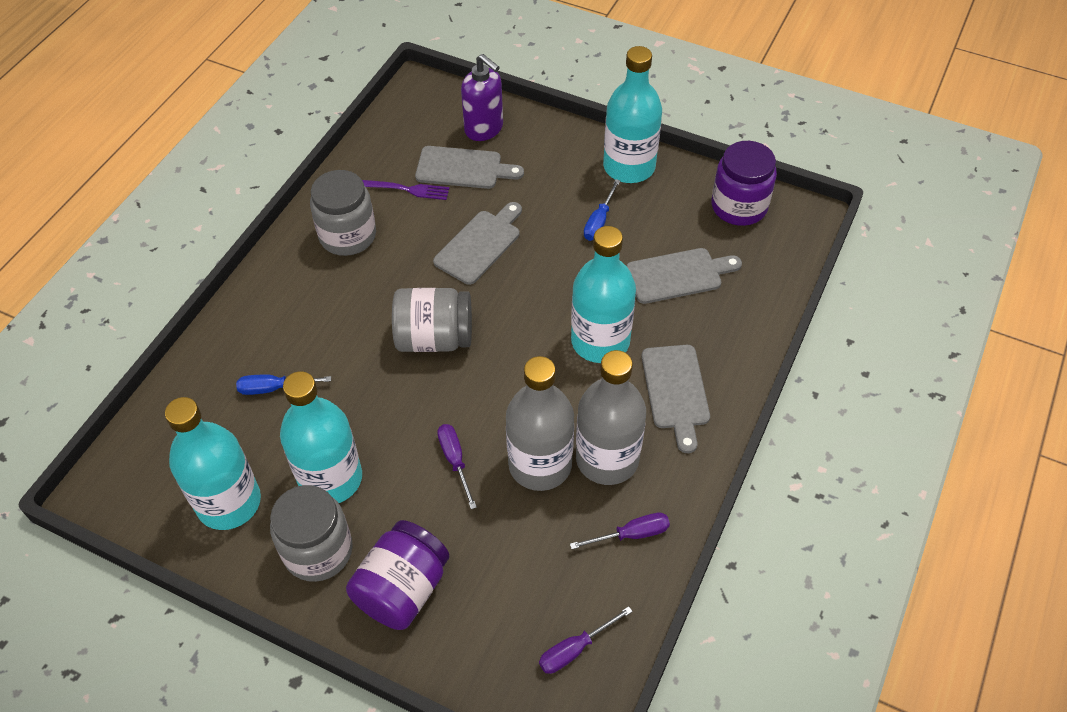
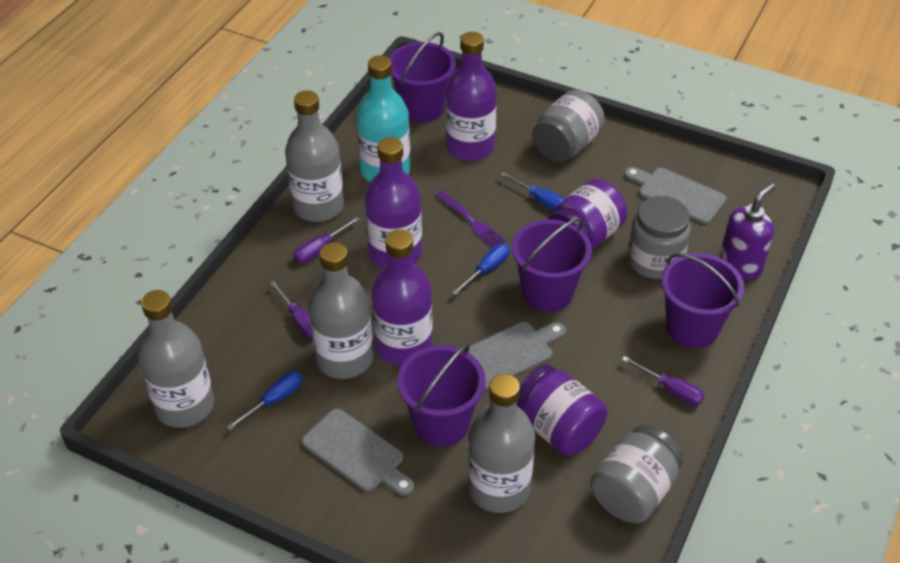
blue screwdriver: 2 -> 3
grey bottle: 2 -> 4
grey cutting board: 4 -> 3
purple bottle: 0 -> 3
purple bucket: 0 -> 4
turquoise bottle: 4 -> 1

